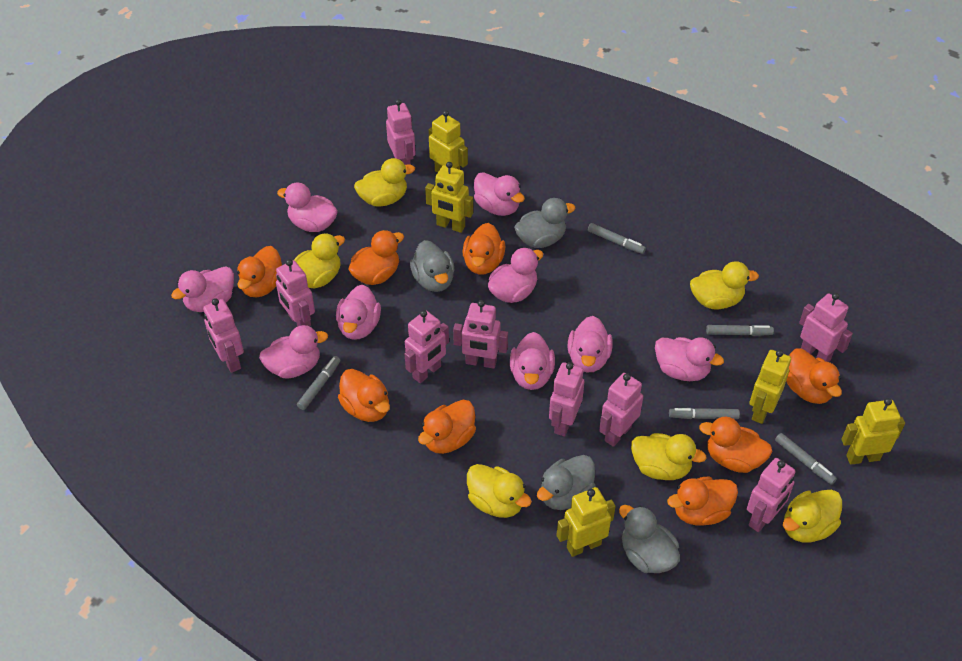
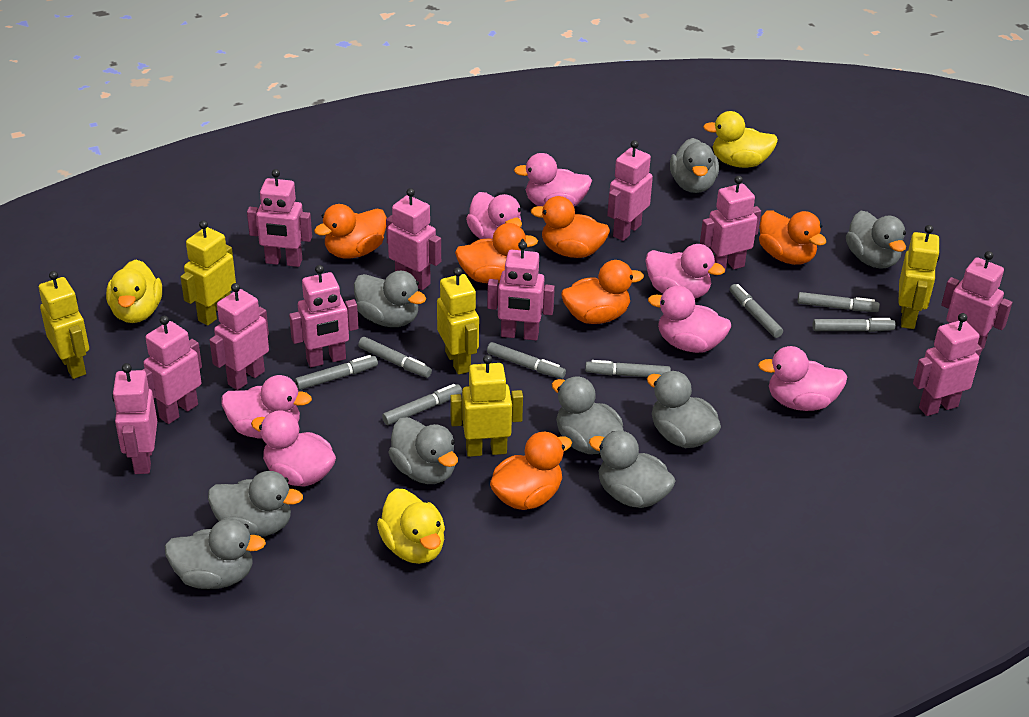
grey duck: 4 -> 9
grey marker: 5 -> 8
orange duck: 8 -> 6
pink duck: 9 -> 7
pink robot: 9 -> 11
yellow duck: 6 -> 3

